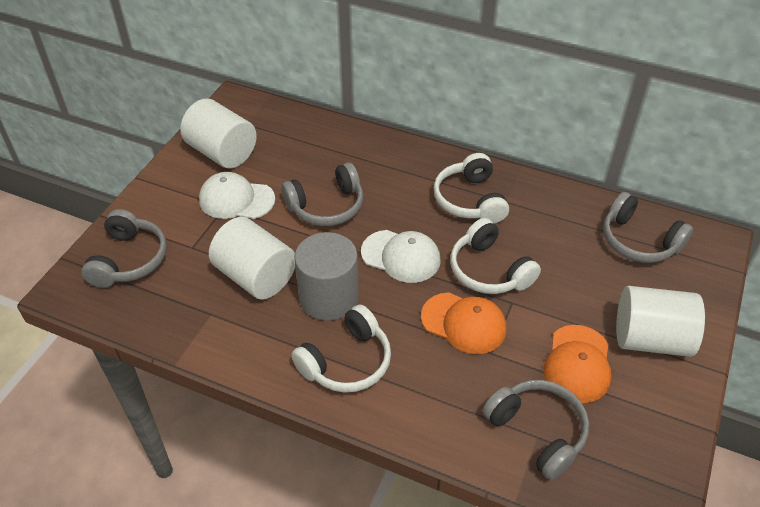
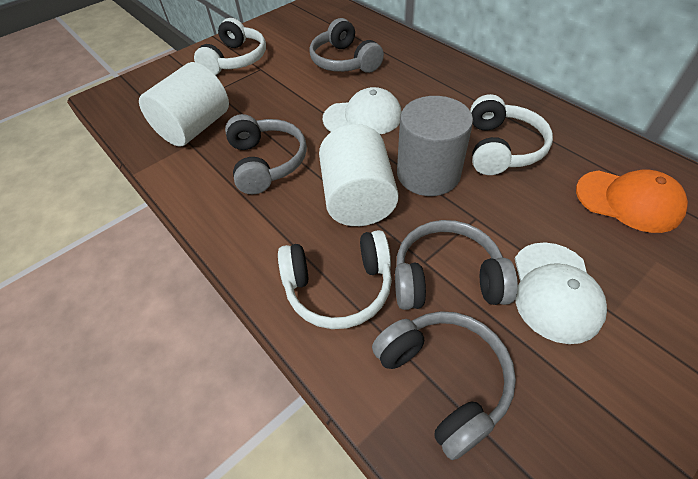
orange cap: 2 -> 1
white cylinder: 3 -> 2

